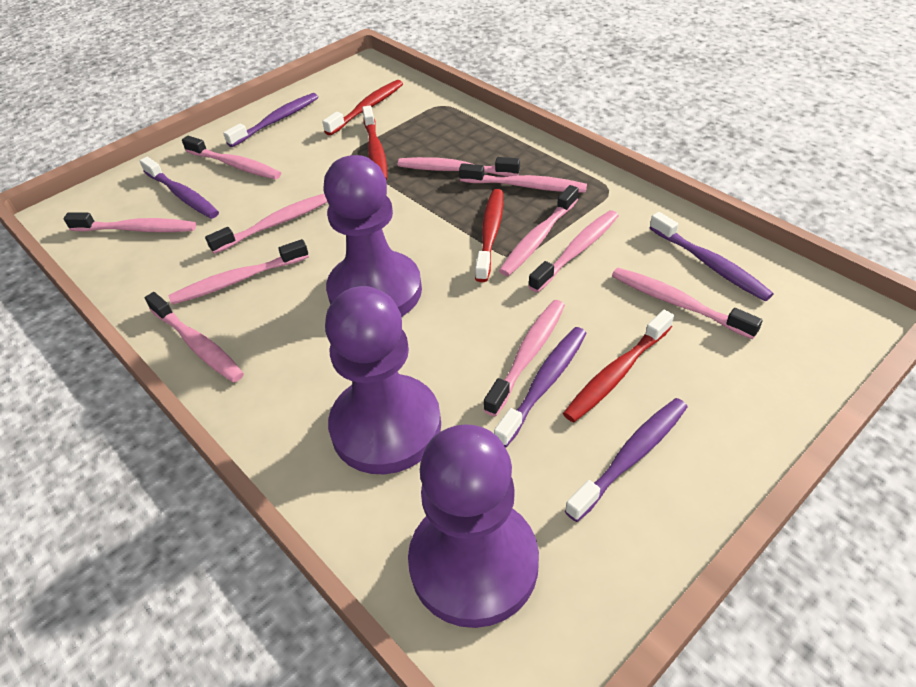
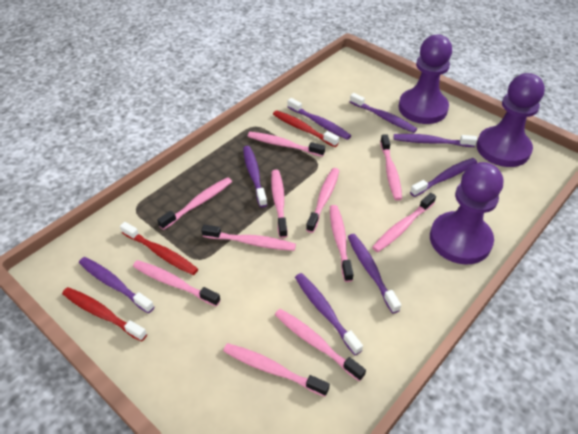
purple toothbrush: 5 -> 8
red toothbrush: 4 -> 3

